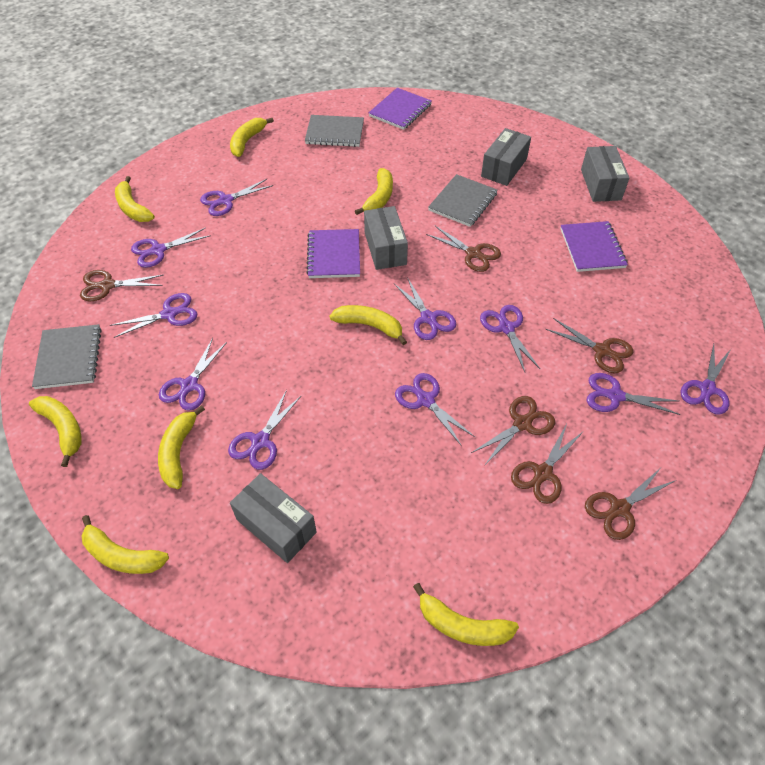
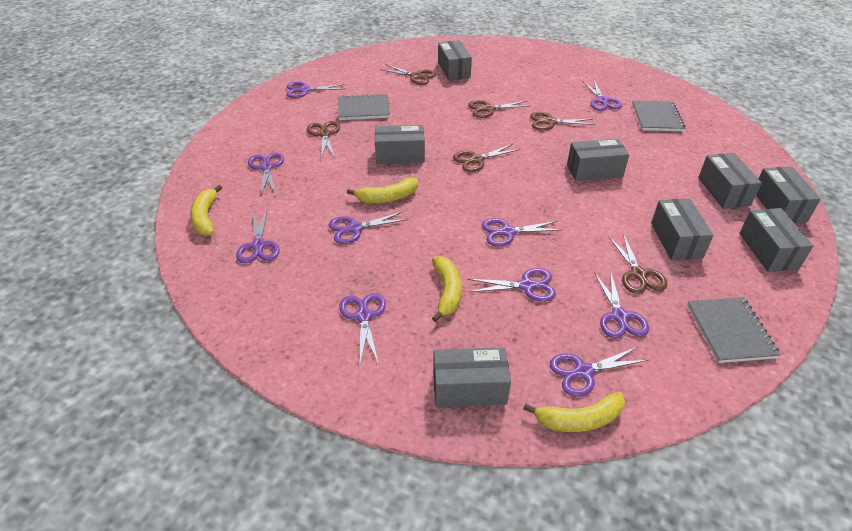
grey box: 4 -> 8
purple notebook: 3 -> 0
yellow banana: 8 -> 4

